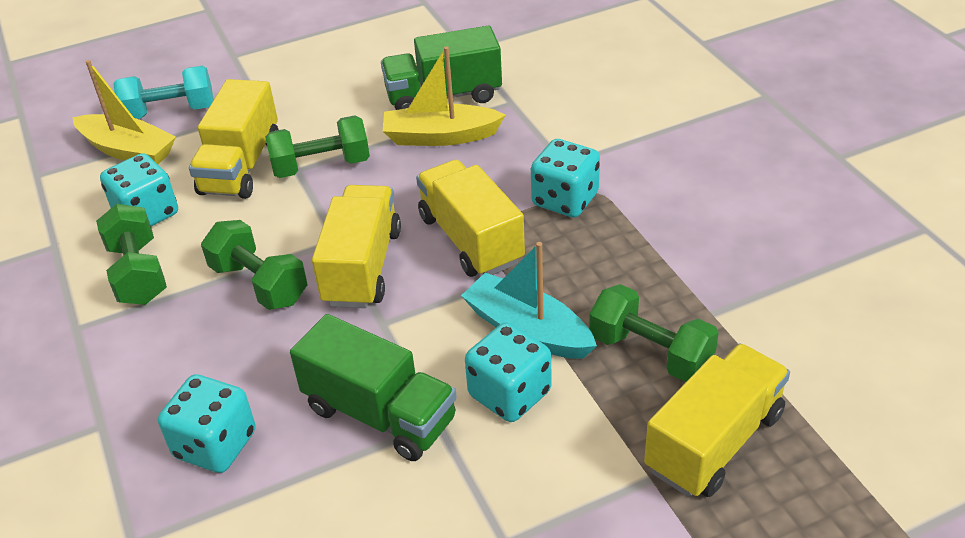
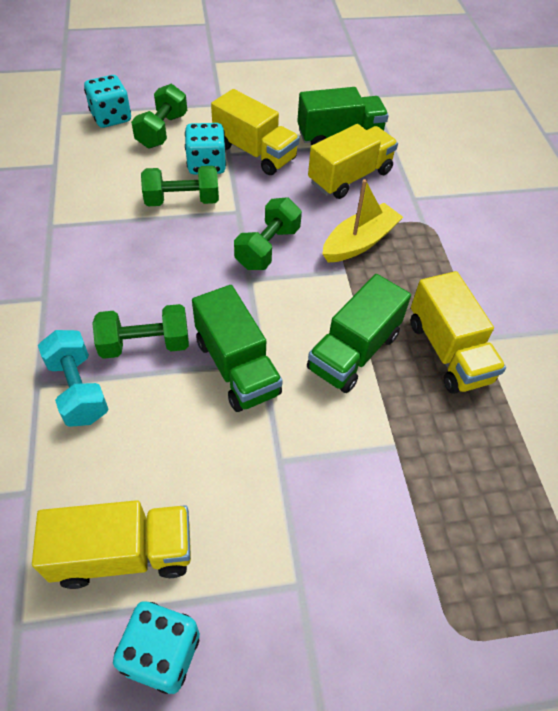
green truck: 2 -> 3
turquoise boat: 1 -> 0
turquoise dice: 4 -> 3
yellow boat: 2 -> 1

